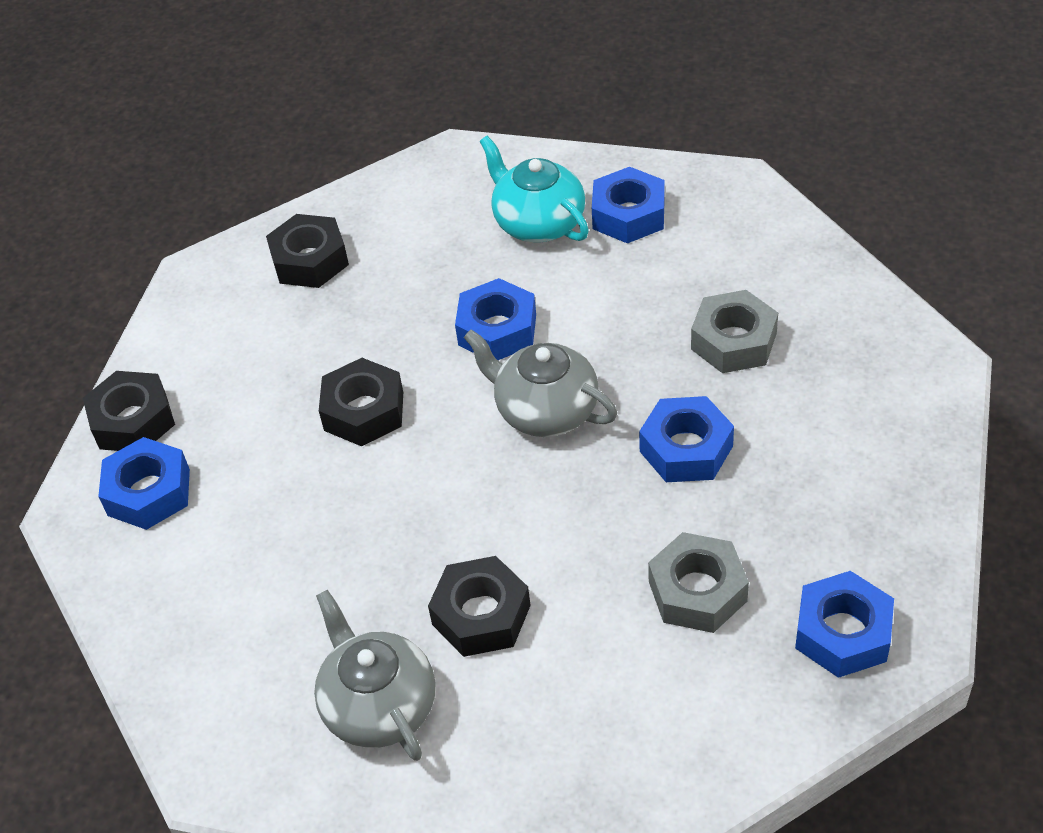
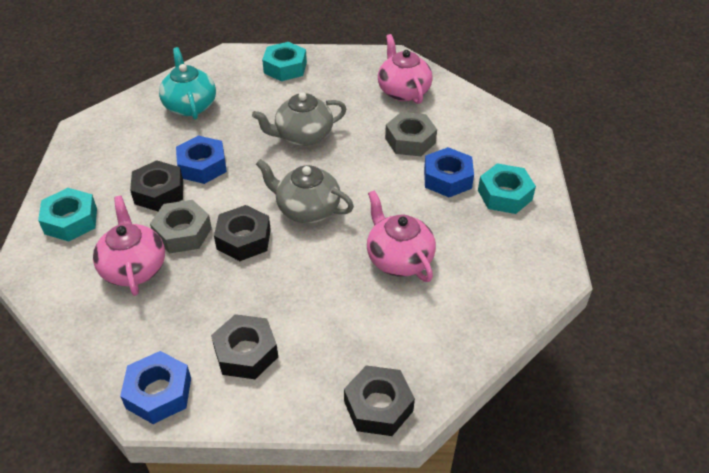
blue nut: 5 -> 3
pink teapot: 0 -> 3
turquoise nut: 0 -> 3

